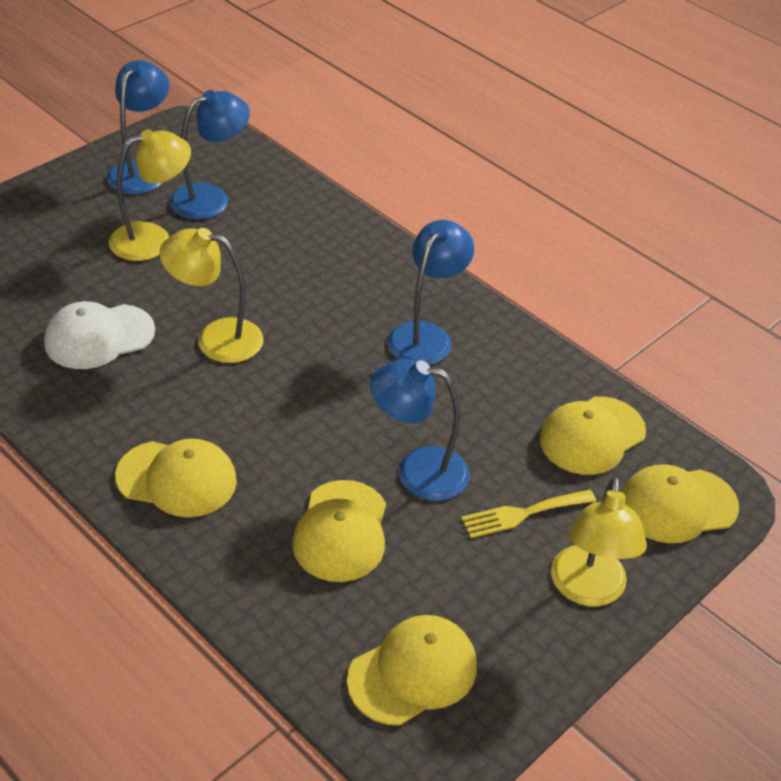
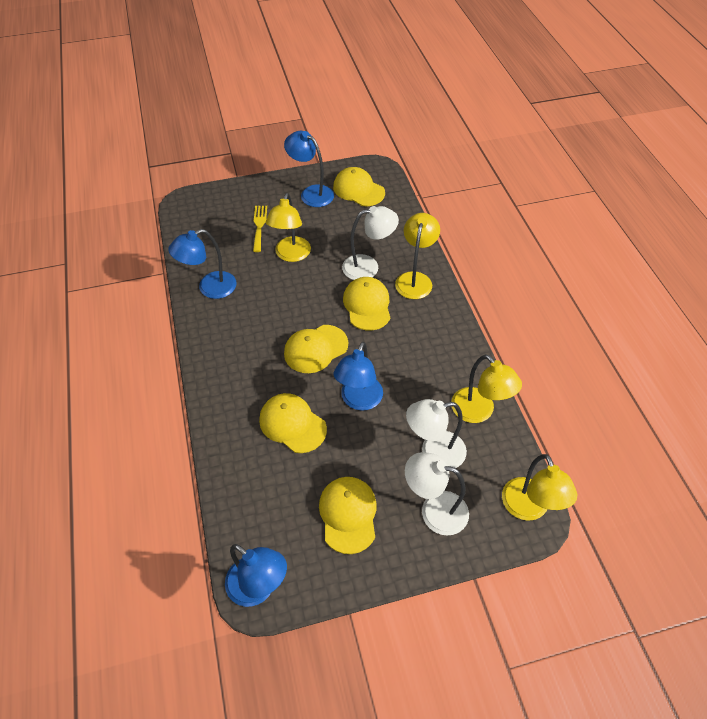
white cap: 1 -> 0
white lamp: 0 -> 3
yellow lamp: 3 -> 4

